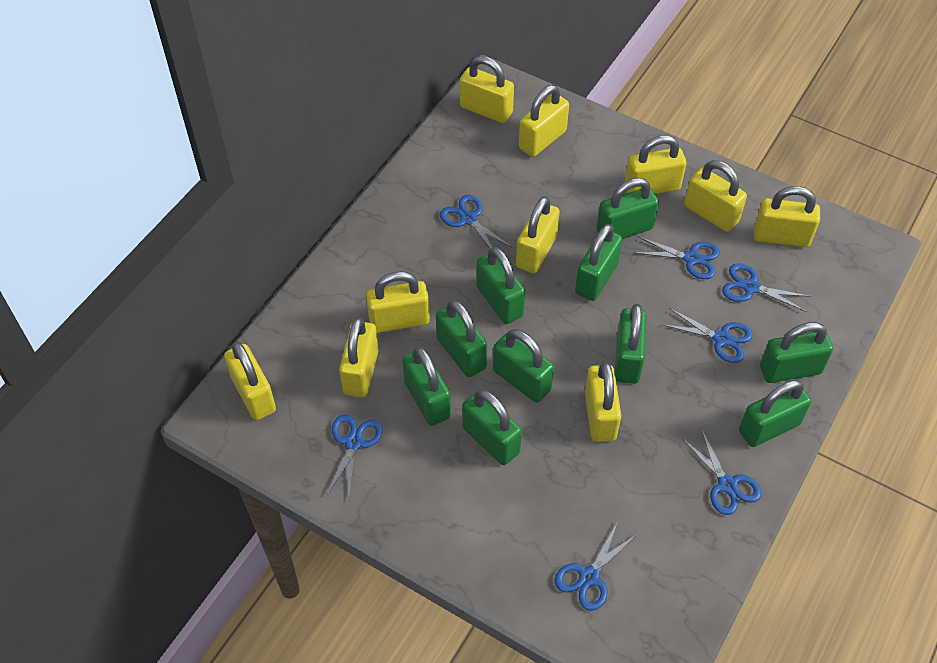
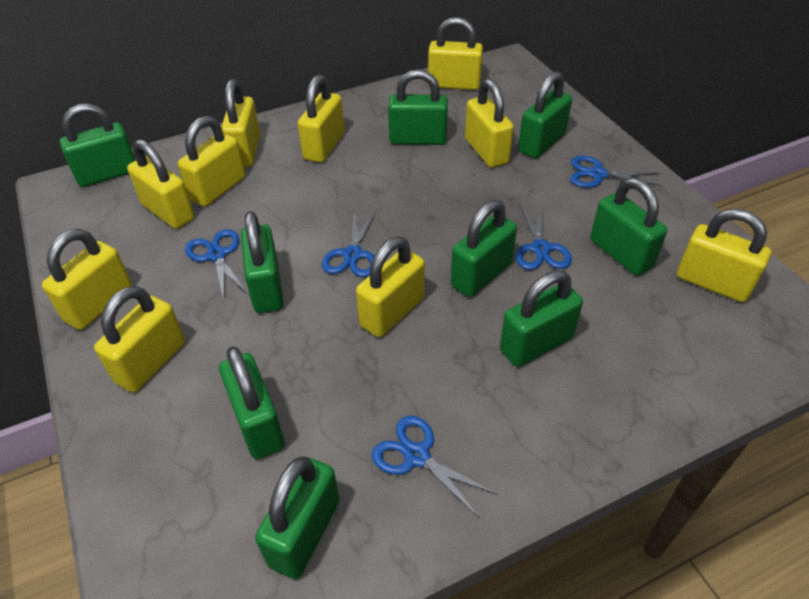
blue scissors: 7 -> 5
green padlock: 10 -> 9

